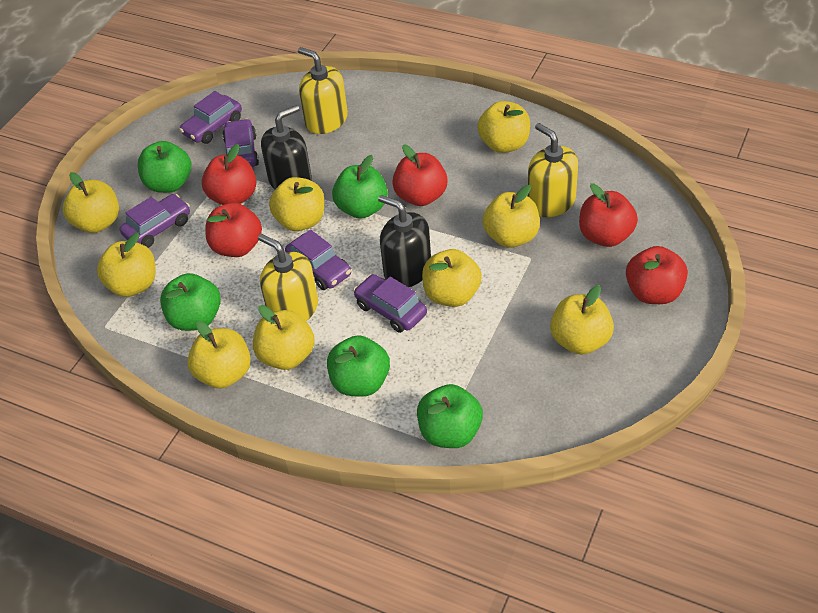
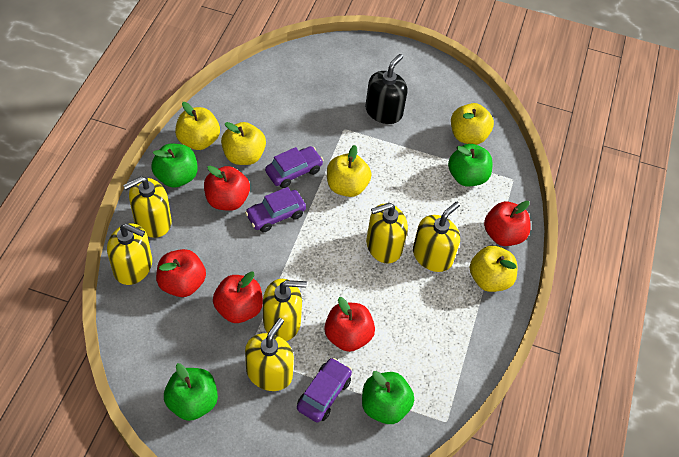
black soap dispenser: 2 -> 1
green apple: 5 -> 4
purple car: 5 -> 3
yellow apple: 9 -> 5
yellow soap dispenser: 3 -> 6

